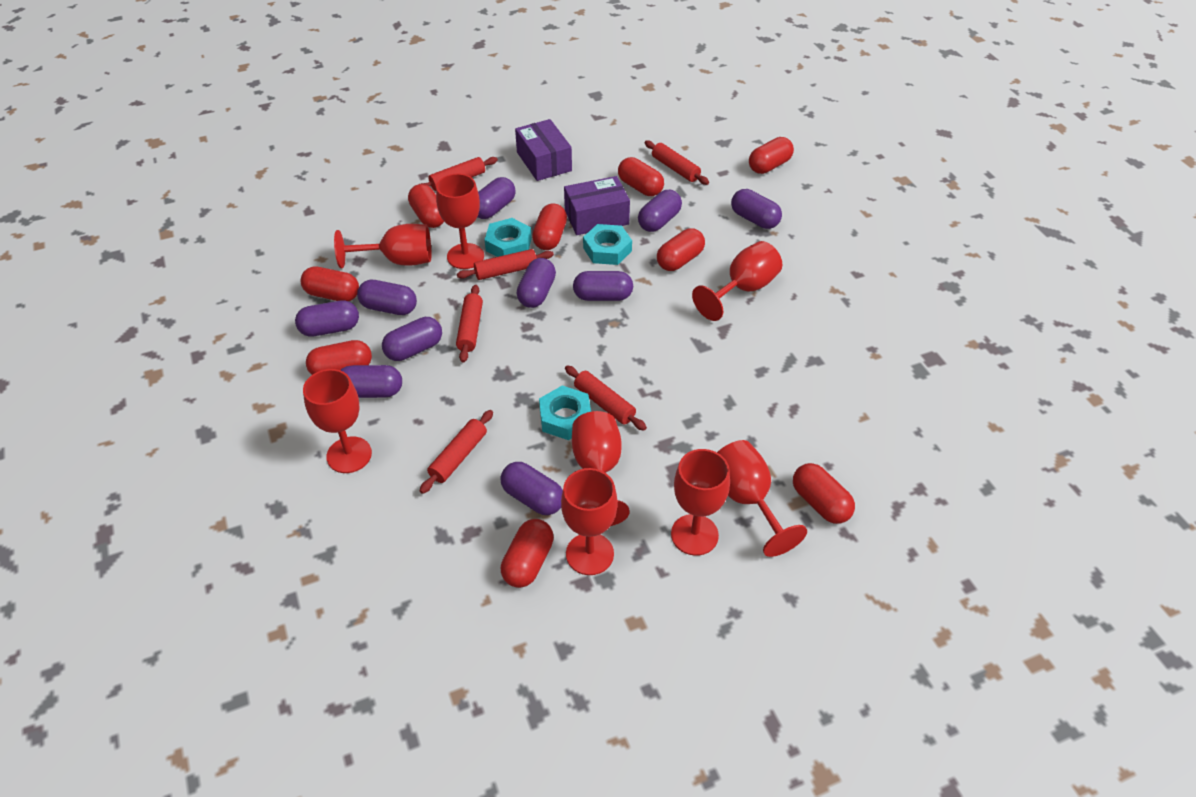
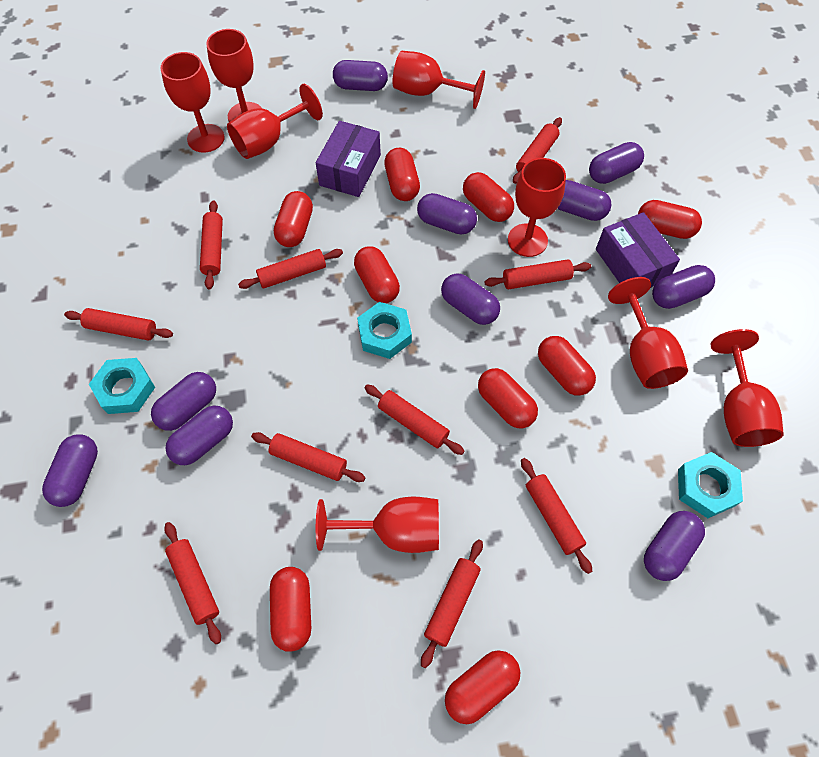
red rolling pin: 6 -> 10

